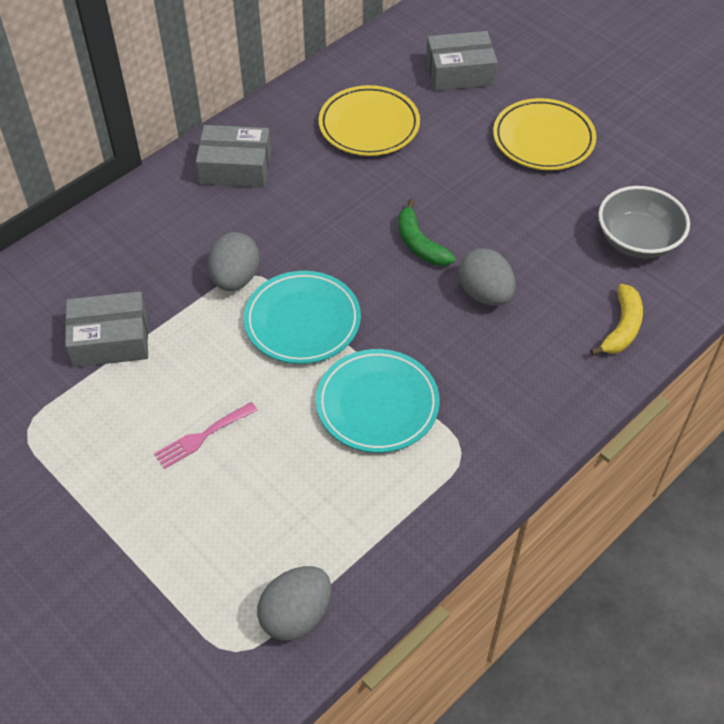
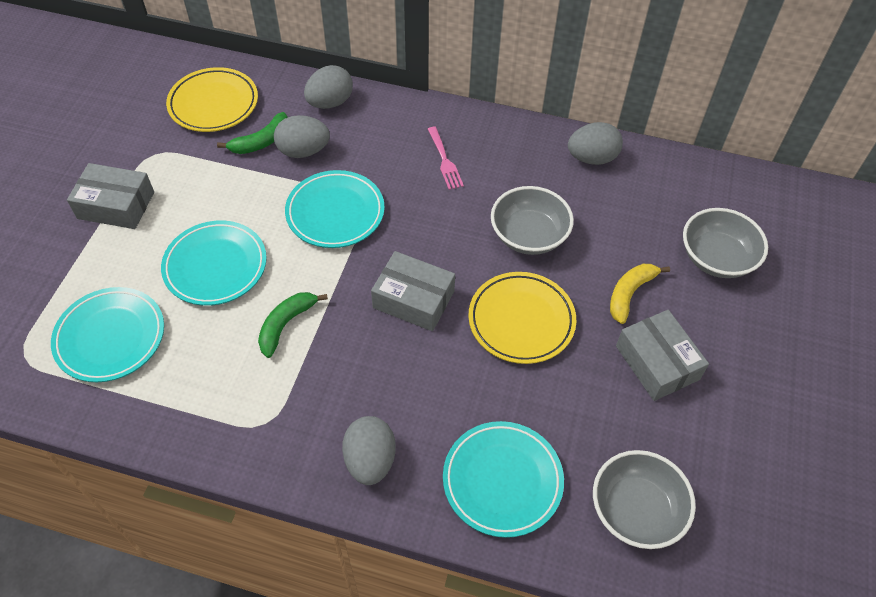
green banana: 1 -> 2
grey bowl: 1 -> 3
grey egg: 3 -> 4
turquoise plate: 2 -> 4

